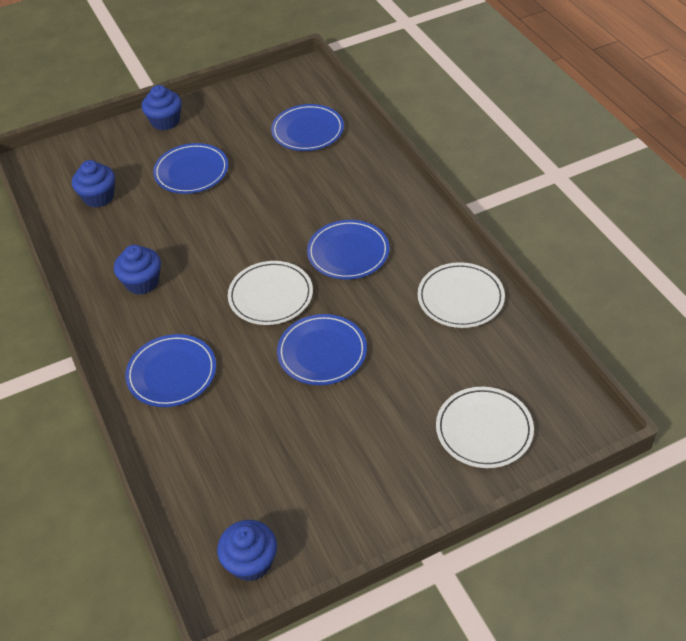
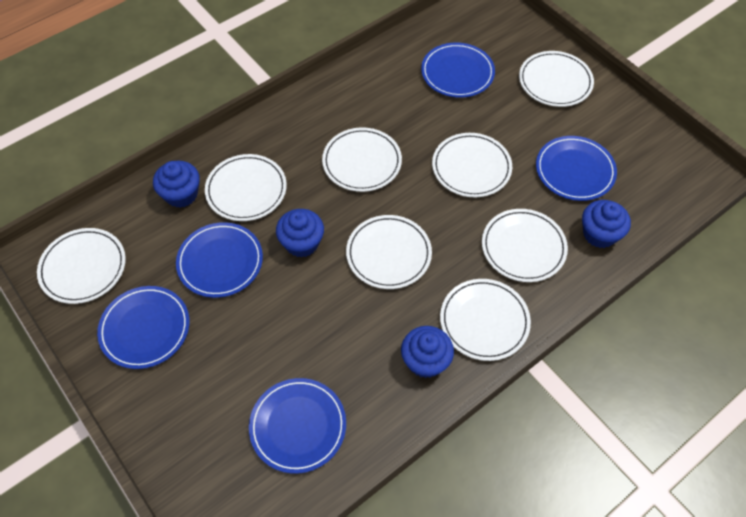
white plate: 3 -> 8

